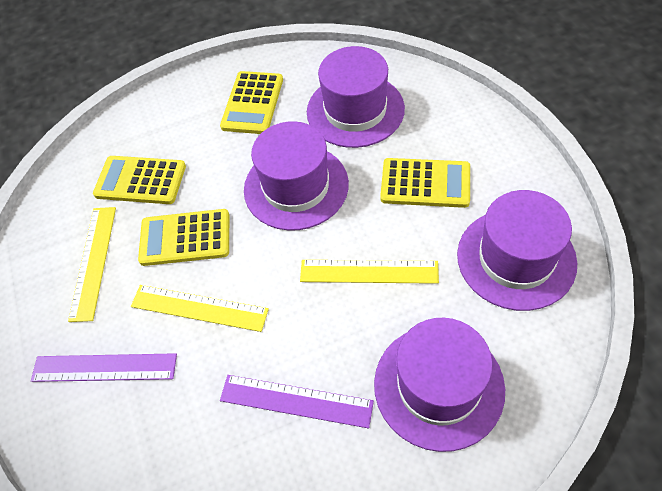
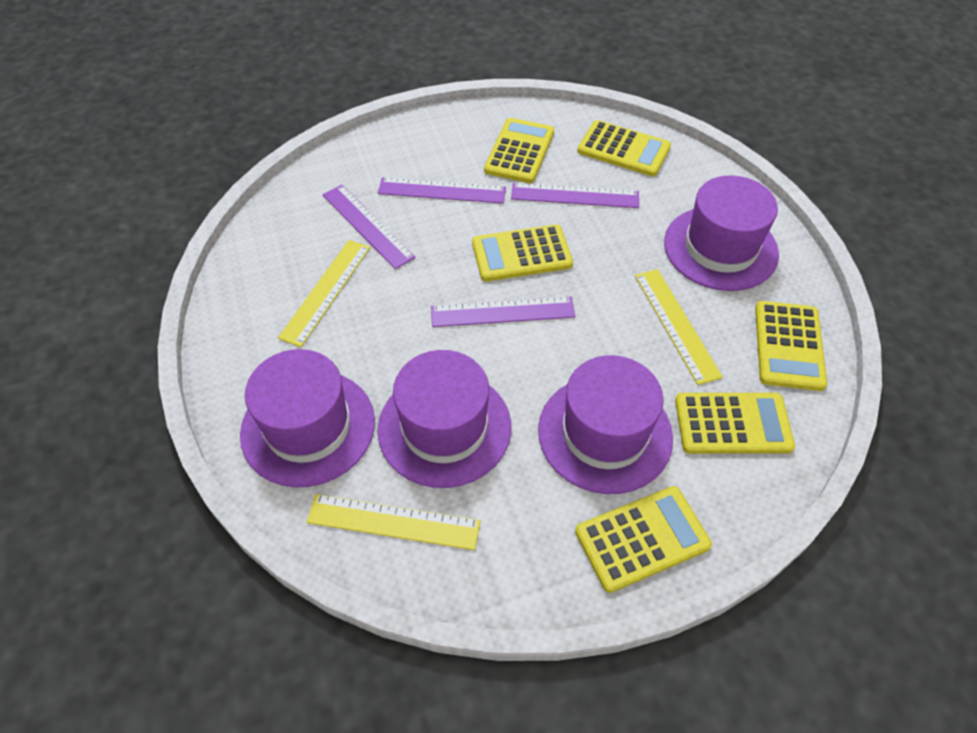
purple ruler: 2 -> 4
yellow calculator: 4 -> 6

